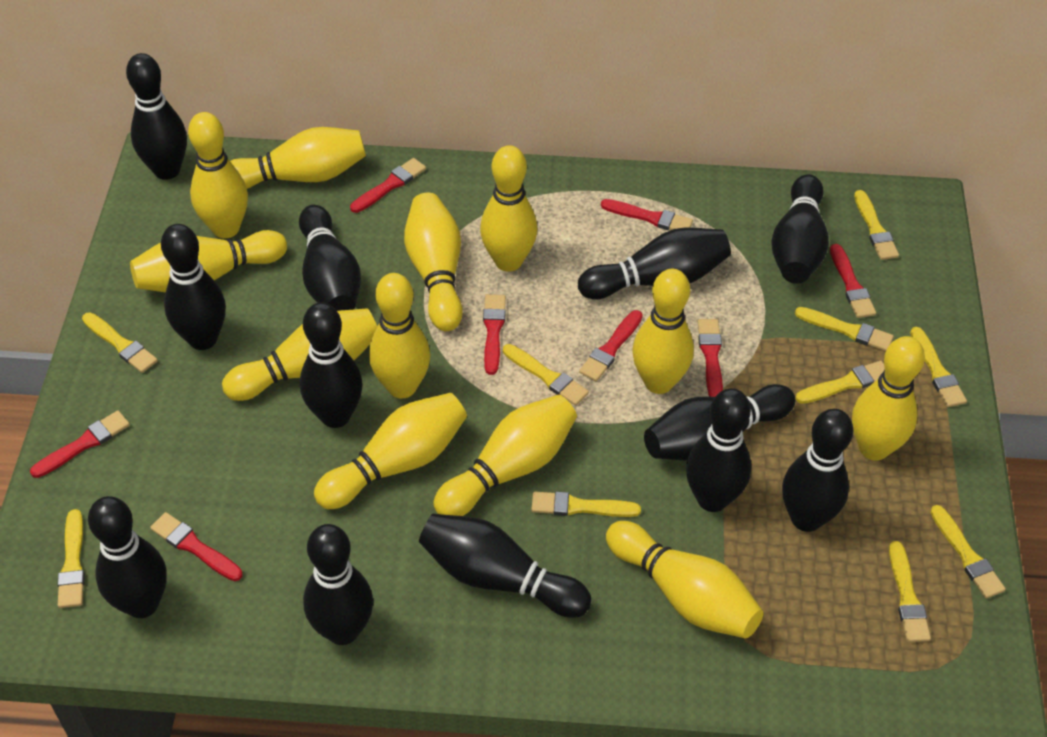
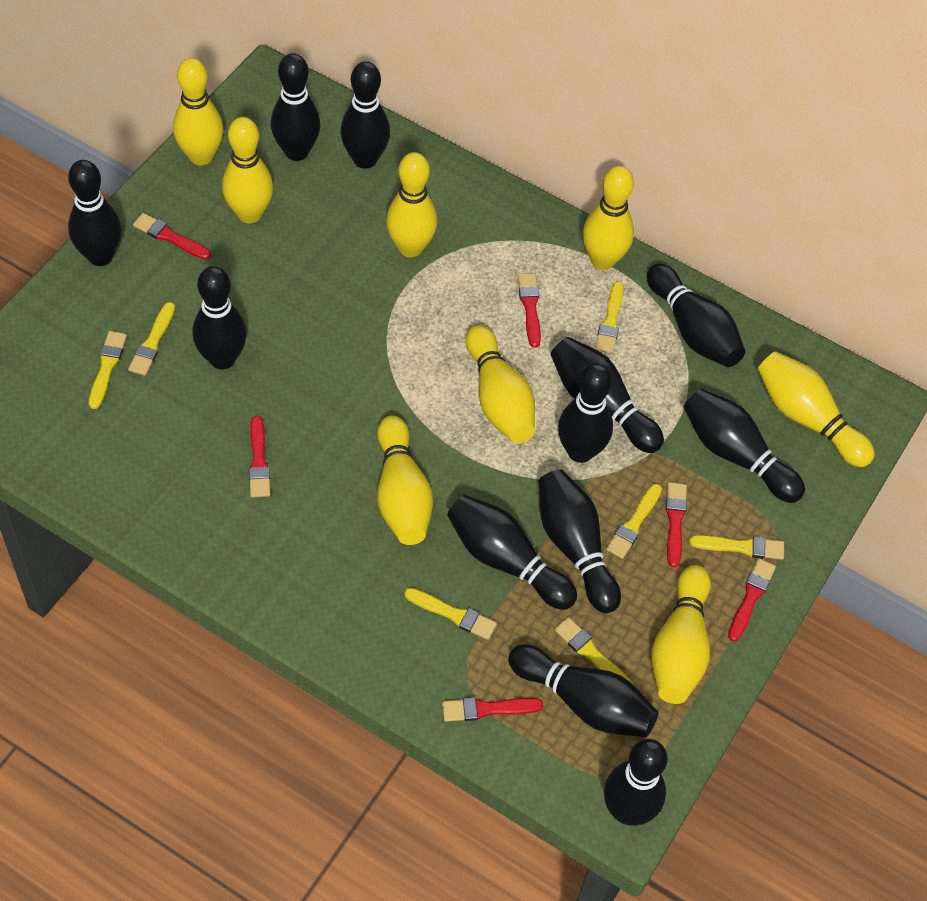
red brush: 8 -> 6
yellow bowling pin: 12 -> 8
yellow brush: 10 -> 7

